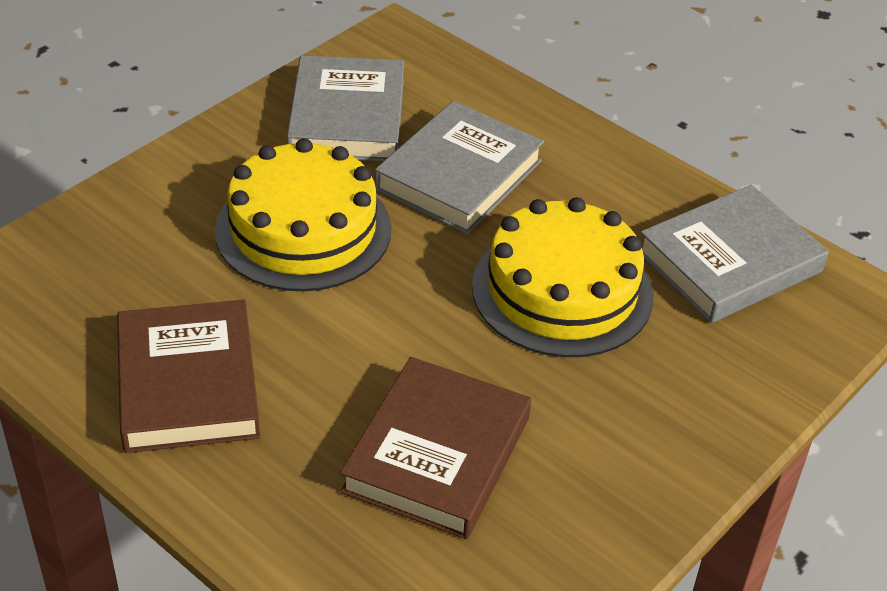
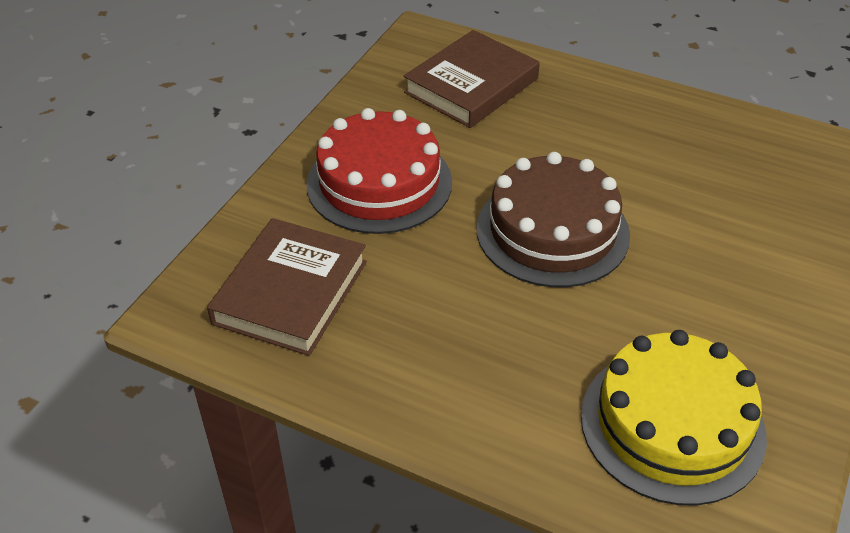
brown cake: 0 -> 1
grey book: 3 -> 0
red cake: 0 -> 1
yellow cake: 2 -> 1

